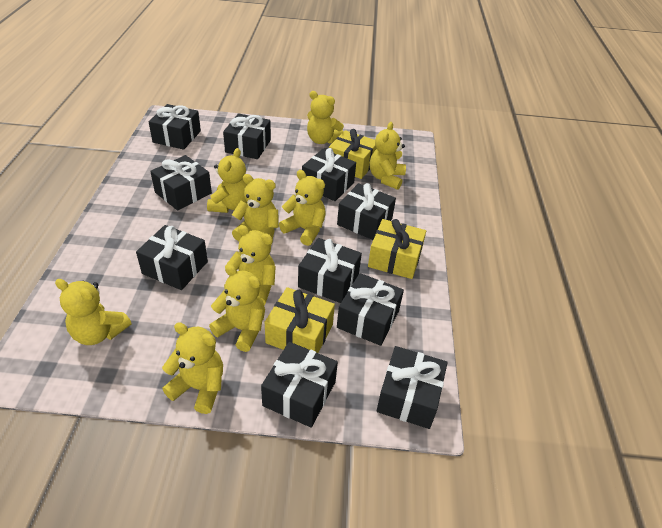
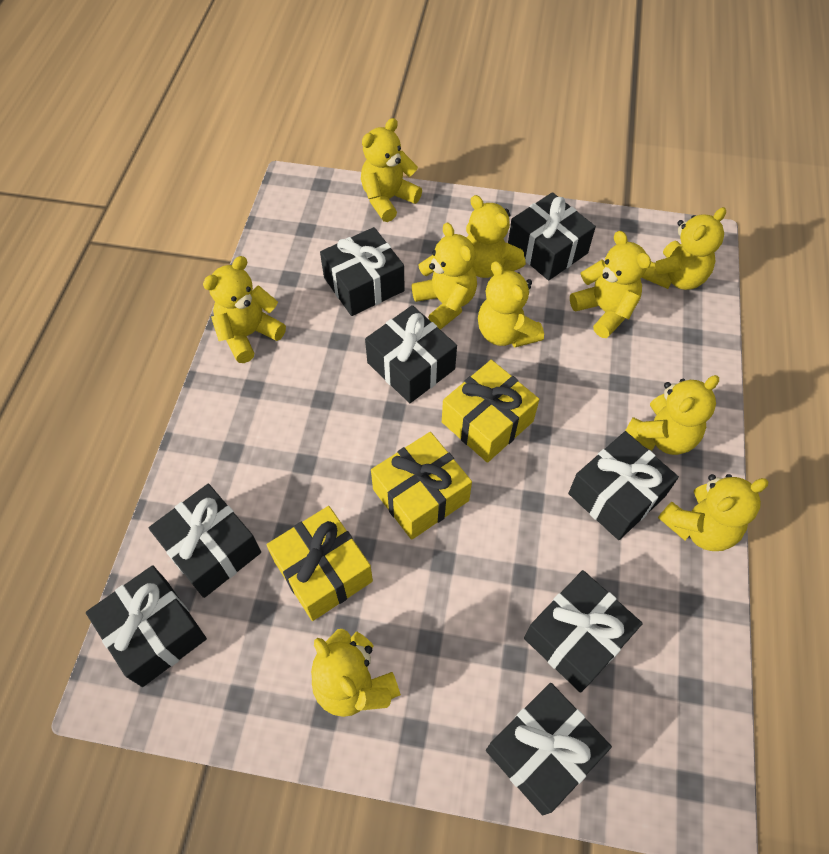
black gift: 10 -> 8
yellow teddy bear: 9 -> 10

